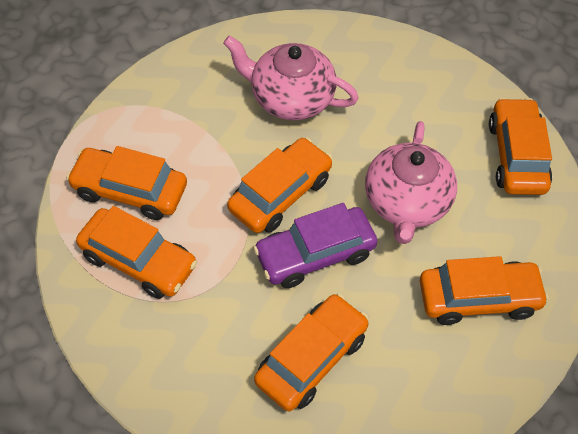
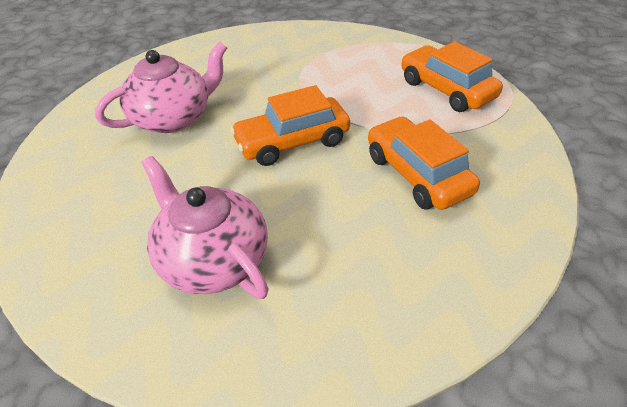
orange car: 6 -> 3
purple car: 1 -> 0

